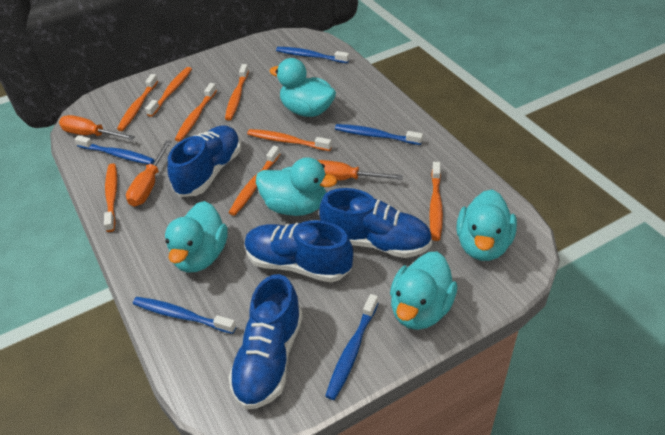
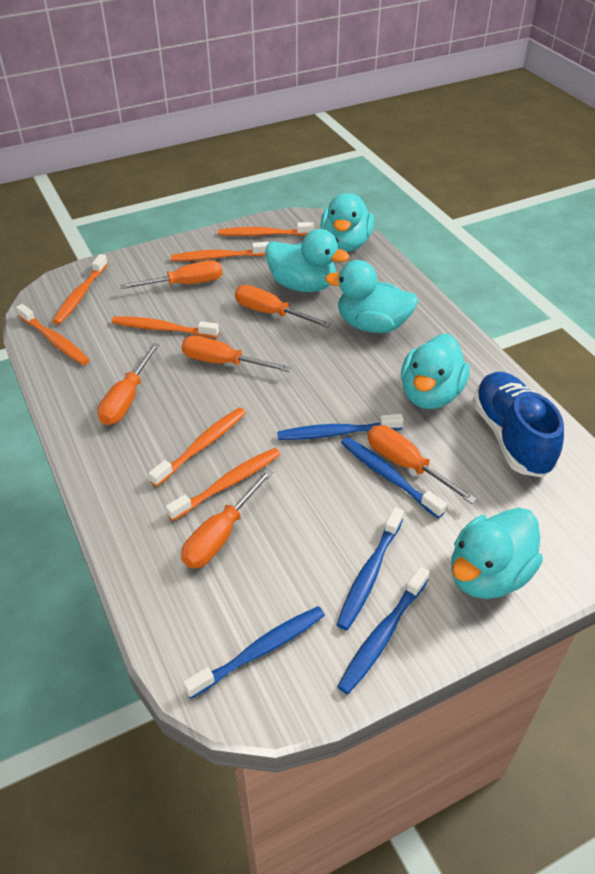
blue shoe: 4 -> 1
orange screwdriver: 3 -> 6
orange toothbrush: 8 -> 7

